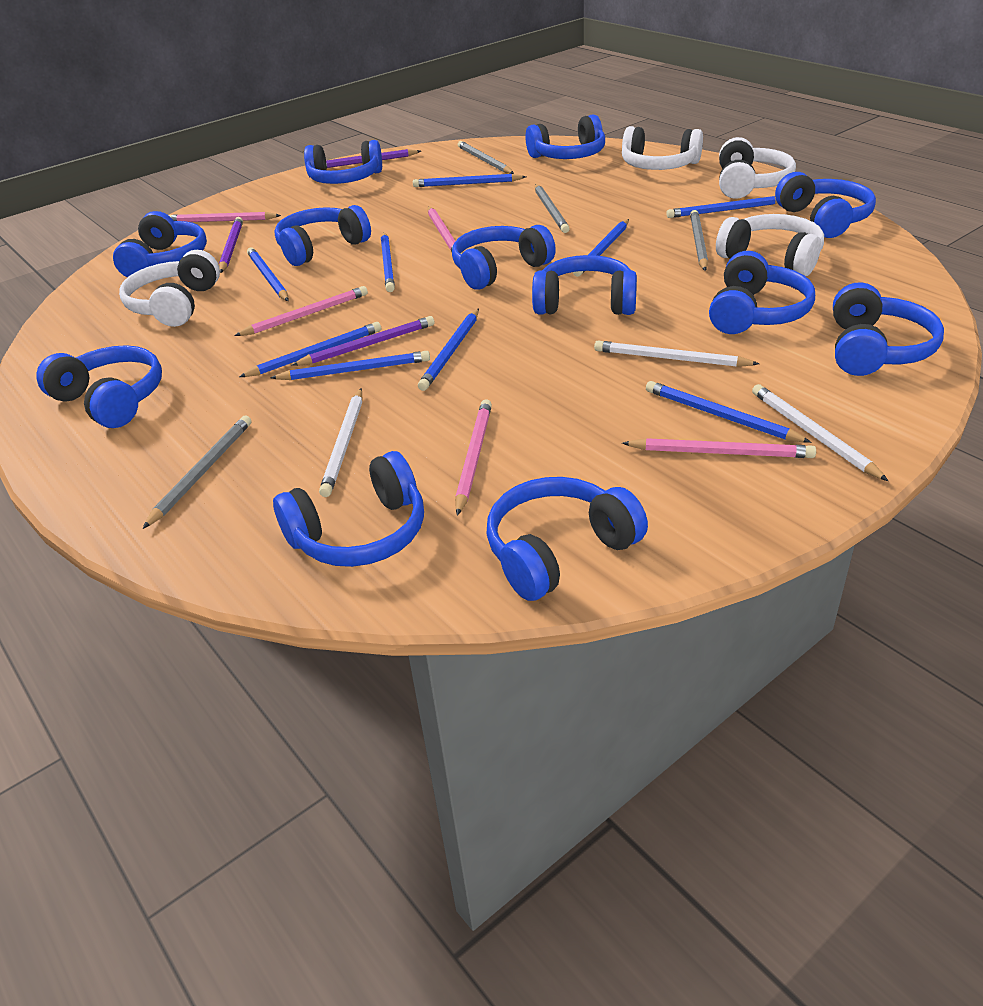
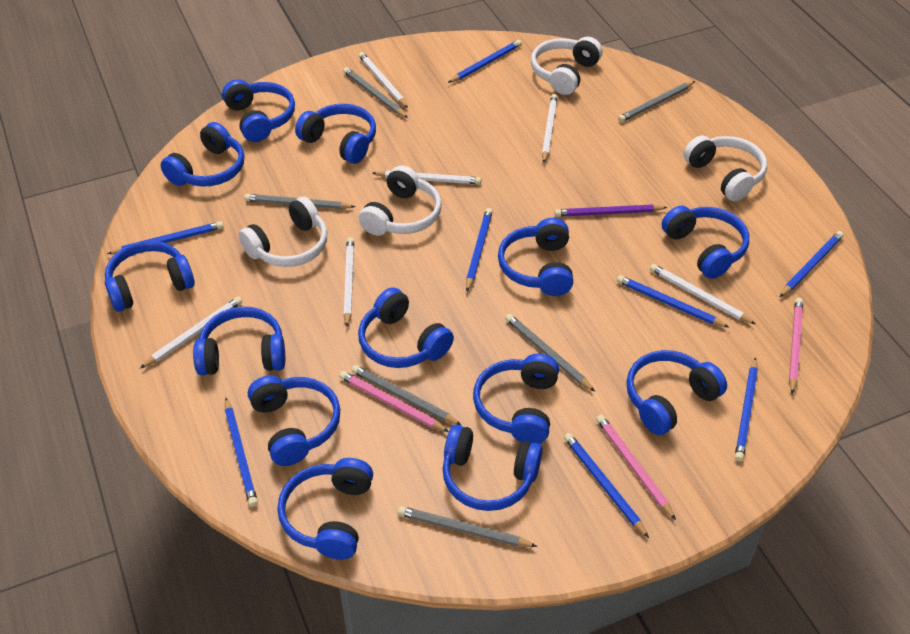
blue headphones: 12 -> 13
blue pencil: 9 -> 8
grey pencil: 4 -> 6
pink pencil: 5 -> 3
purple pencil: 3 -> 1
white pencil: 3 -> 6

